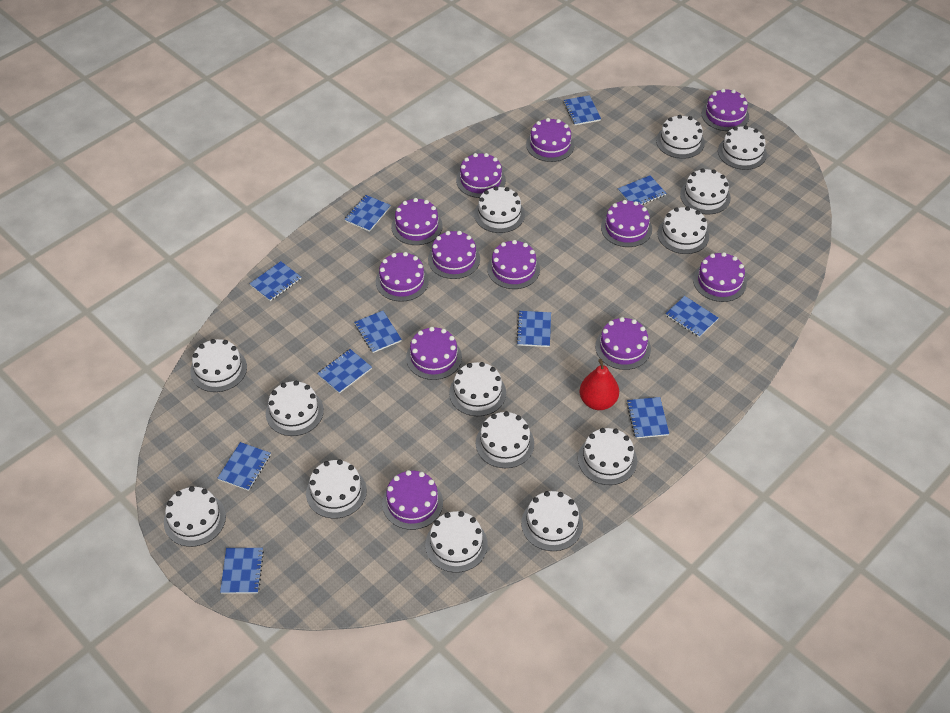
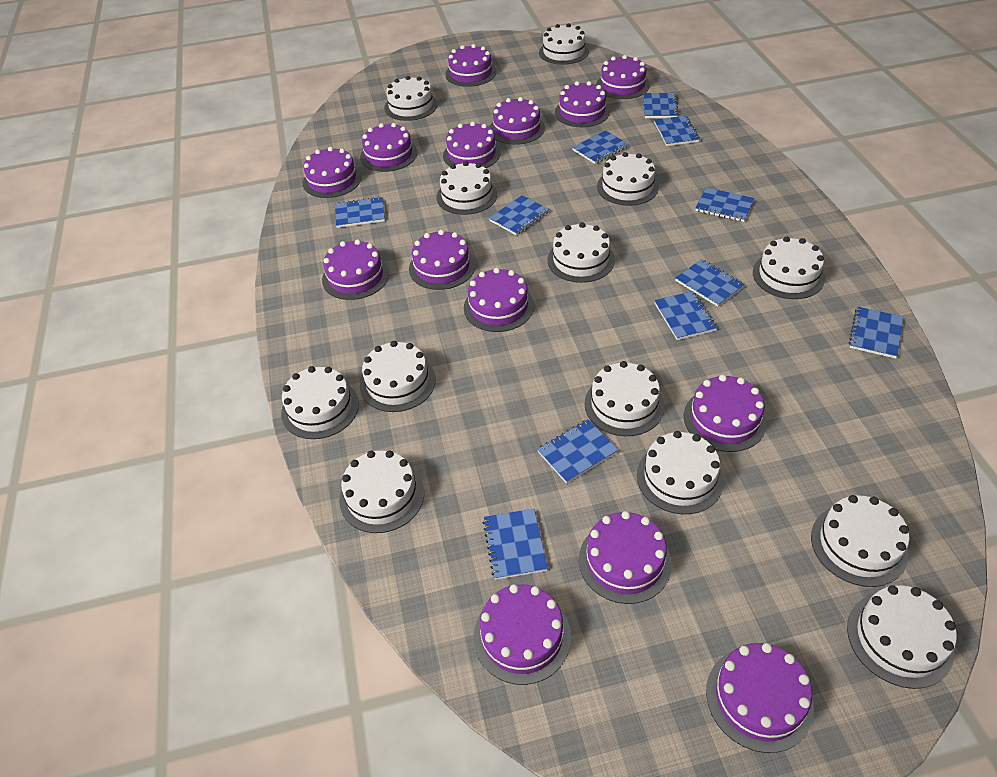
purple cake: 12 -> 14
red pear: 1 -> 0
white cake: 14 -> 13

